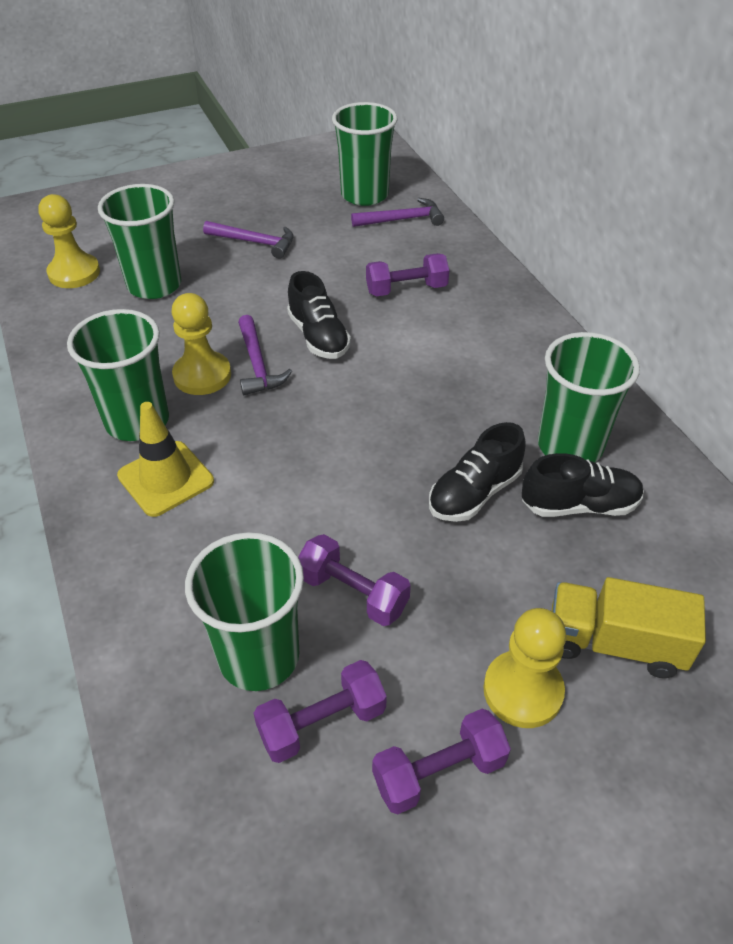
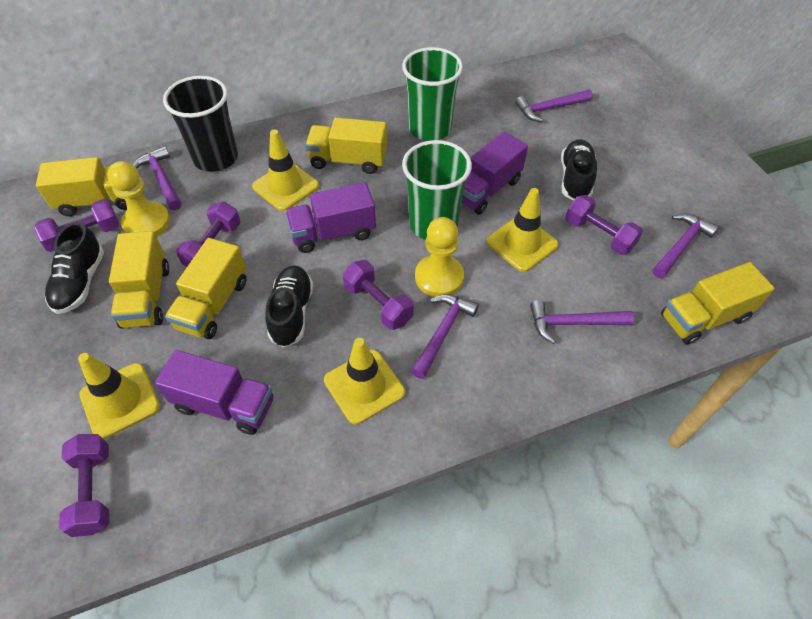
black cup: 0 -> 1
green cup: 5 -> 2
purple dumbbell: 4 -> 5
purple hammer: 3 -> 5
purple truck: 0 -> 3
yellow pawn: 3 -> 2
yellow traffic cone: 1 -> 4
yellow truck: 1 -> 5

